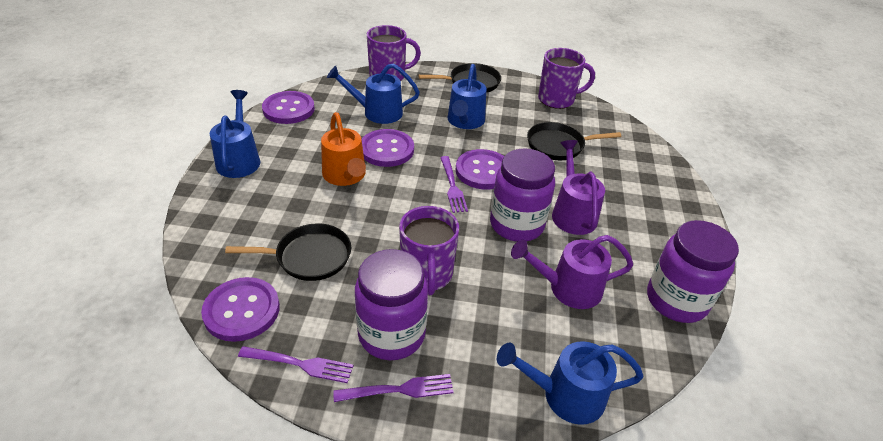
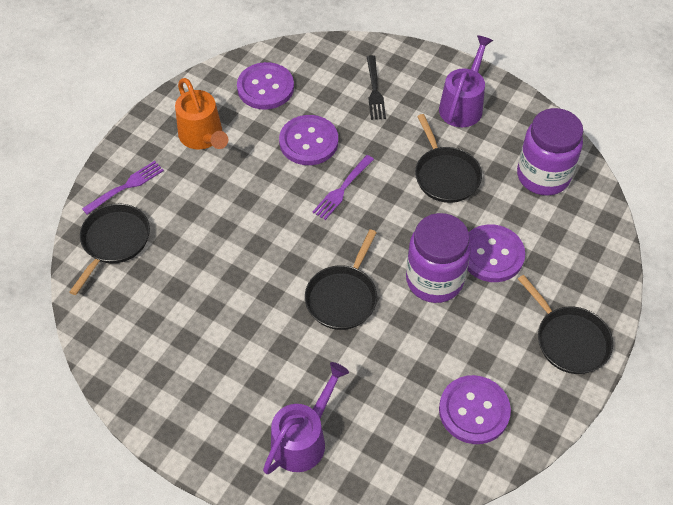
black fork: 0 -> 1
black pan: 3 -> 4
blue watering can: 4 -> 0
purple fork: 3 -> 2
purple jar: 3 -> 2
purple mug: 3 -> 0

